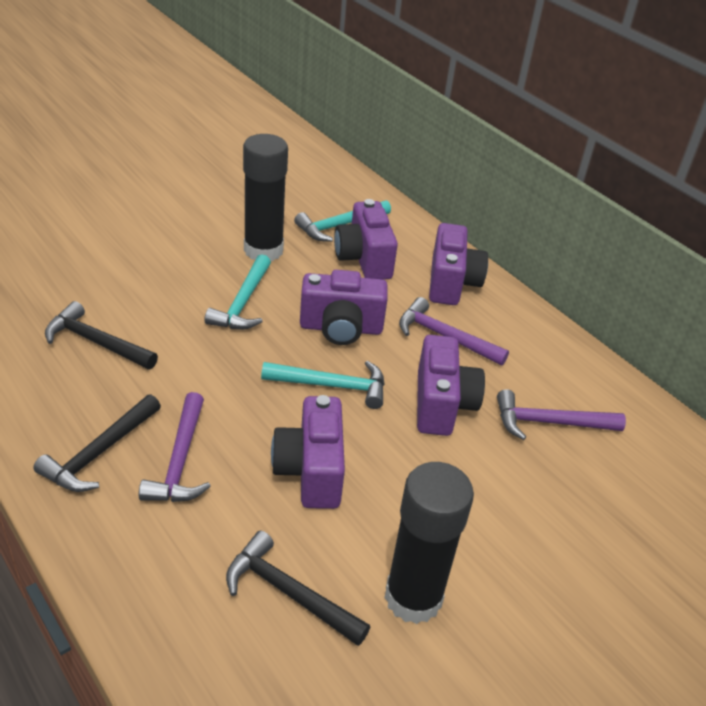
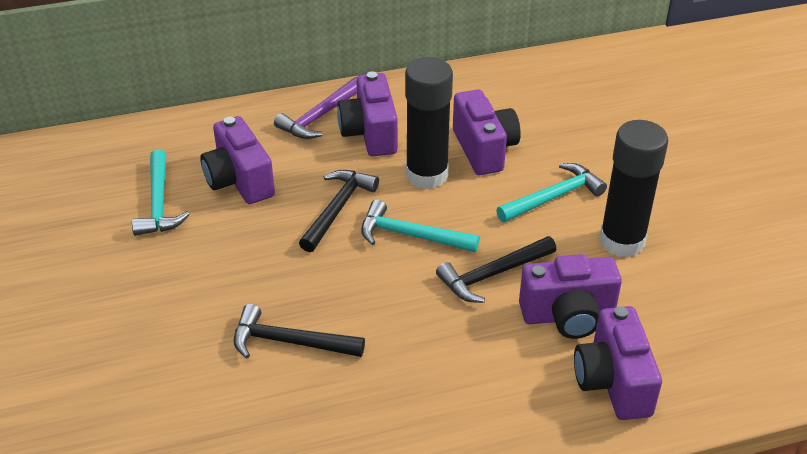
purple hammer: 3 -> 1

